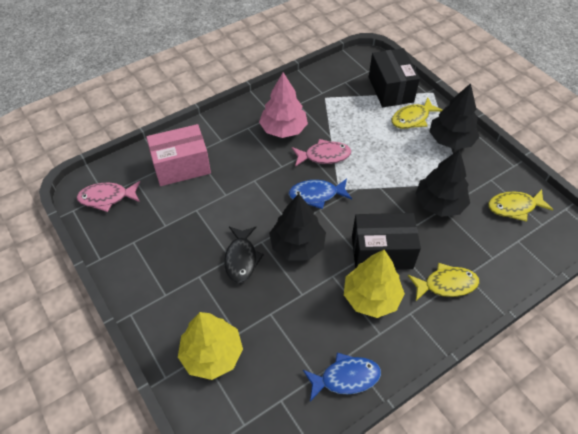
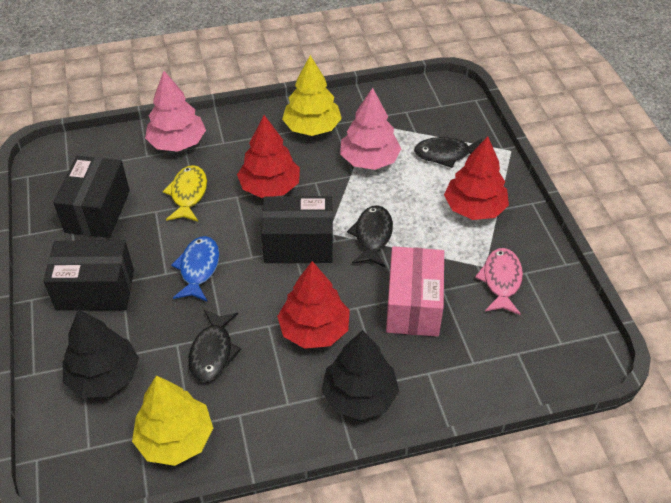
black box: 2 -> 3
black fish: 1 -> 3
black tree: 3 -> 2
blue fish: 2 -> 1
pink fish: 2 -> 1
pink tree: 1 -> 2
red tree: 0 -> 3
yellow fish: 3 -> 1

